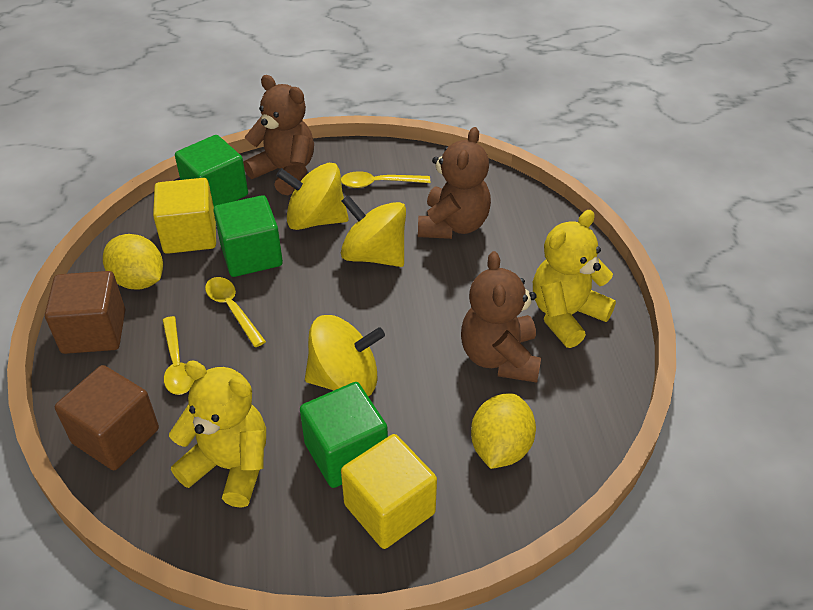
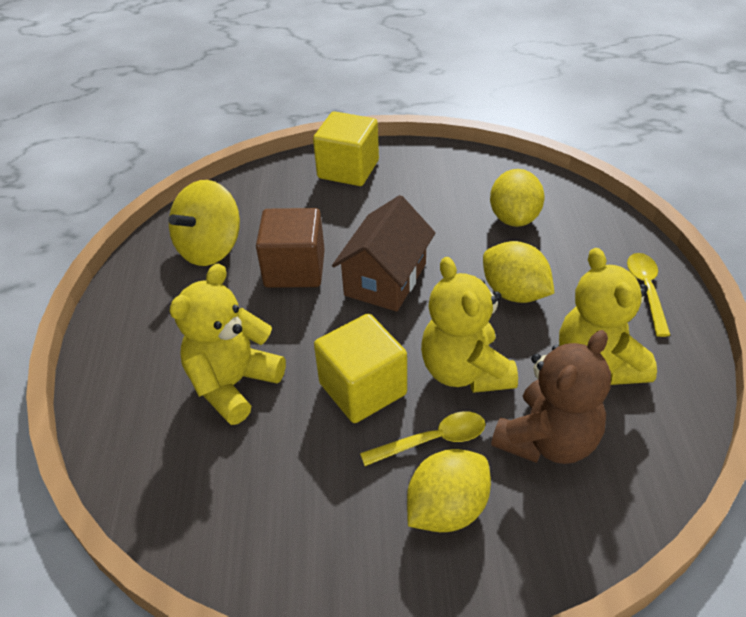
brown cube: 2 -> 1
brown house: 0 -> 1
brown teddy bear: 3 -> 1
green cube: 3 -> 0
yellow lemon: 2 -> 3
yellow spinning top: 3 -> 1
yellow spoon: 3 -> 2
yellow teddy bear: 2 -> 3

